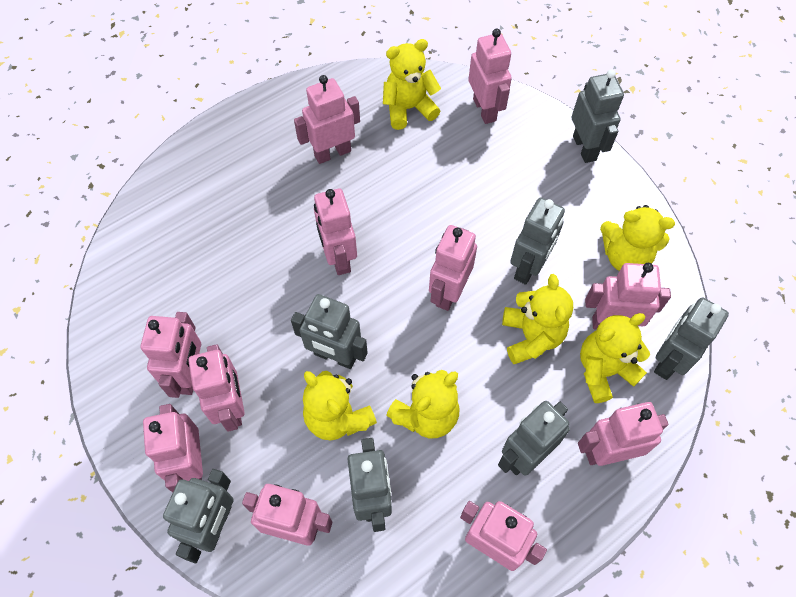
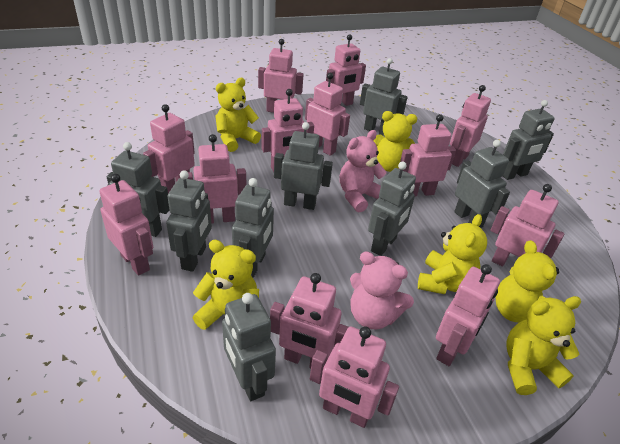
grey robot: 7 -> 9
pink robot: 11 -> 13
pink teddy bear: 0 -> 2

